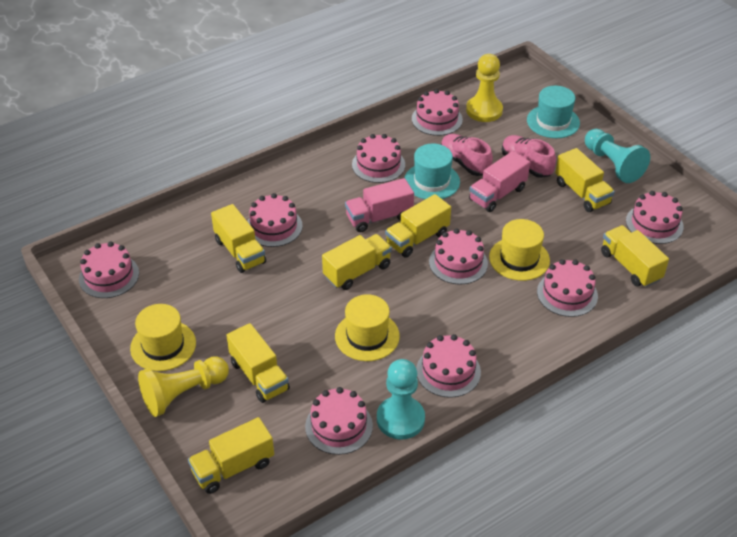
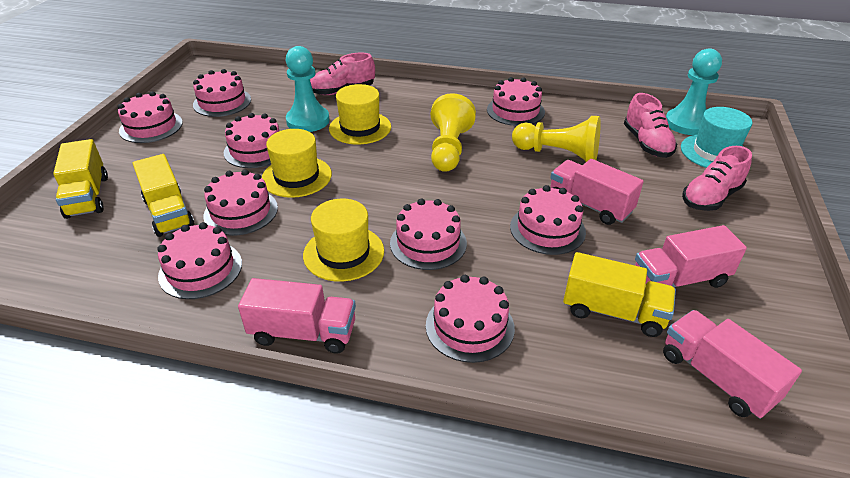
pink shoe: 2 -> 3
pink truck: 2 -> 4
turquoise hat: 2 -> 1
yellow truck: 7 -> 3

